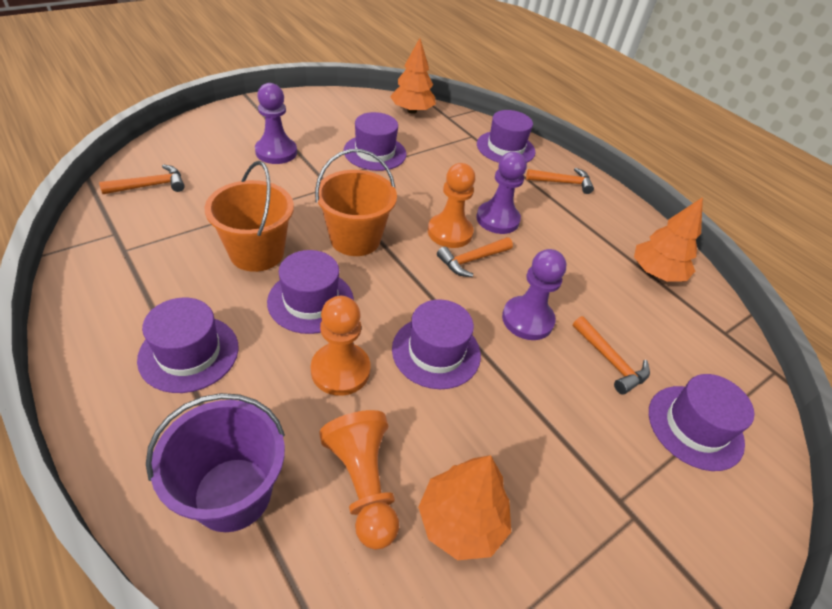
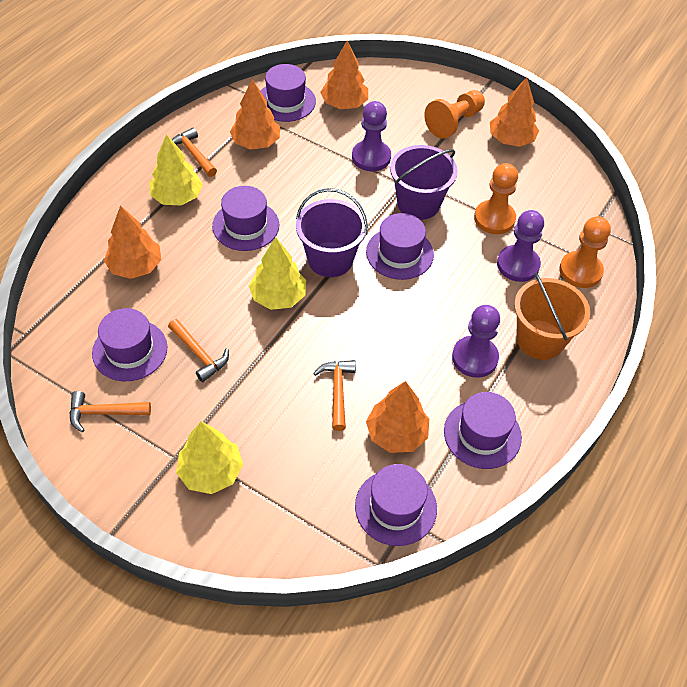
orange bucket: 2 -> 1
orange tree: 3 -> 5
purple bucket: 1 -> 2
yellow tree: 0 -> 3

